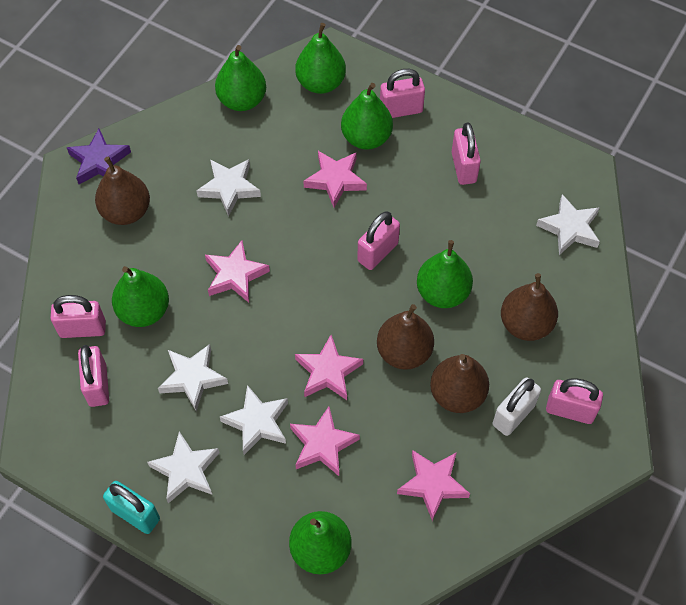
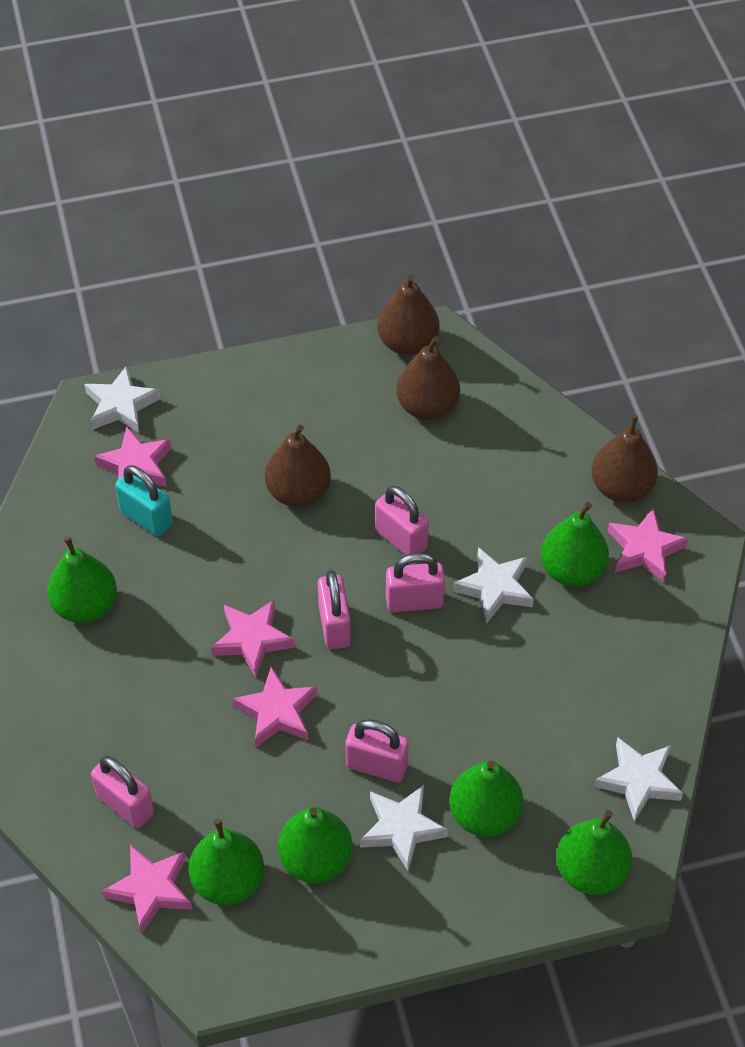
pink padlock: 6 -> 5
purple star: 1 -> 0
white padlock: 1 -> 0
white star: 5 -> 4

